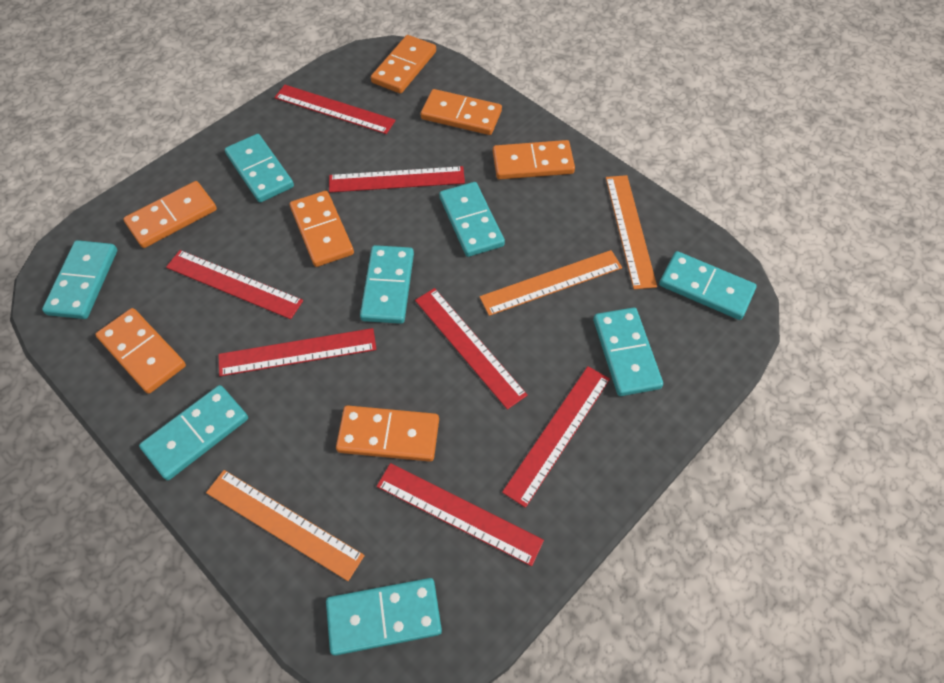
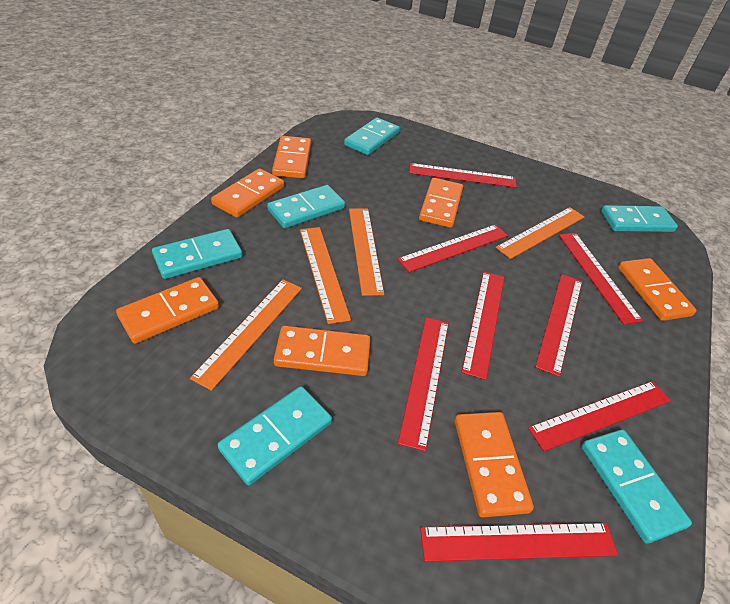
orange ruler: 3 -> 4
red ruler: 7 -> 8
turquoise domino: 8 -> 6

